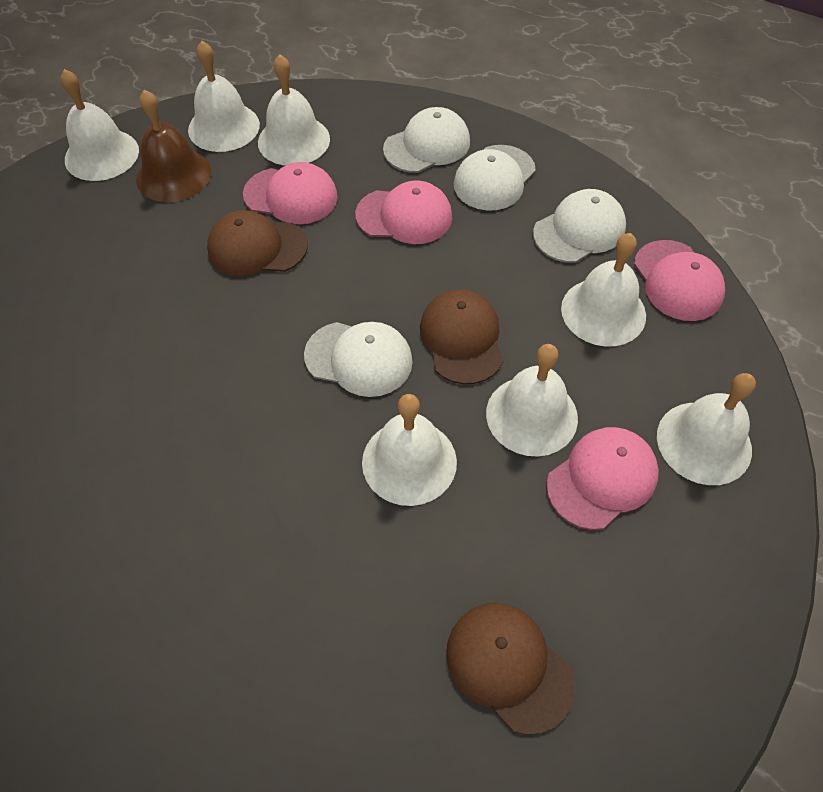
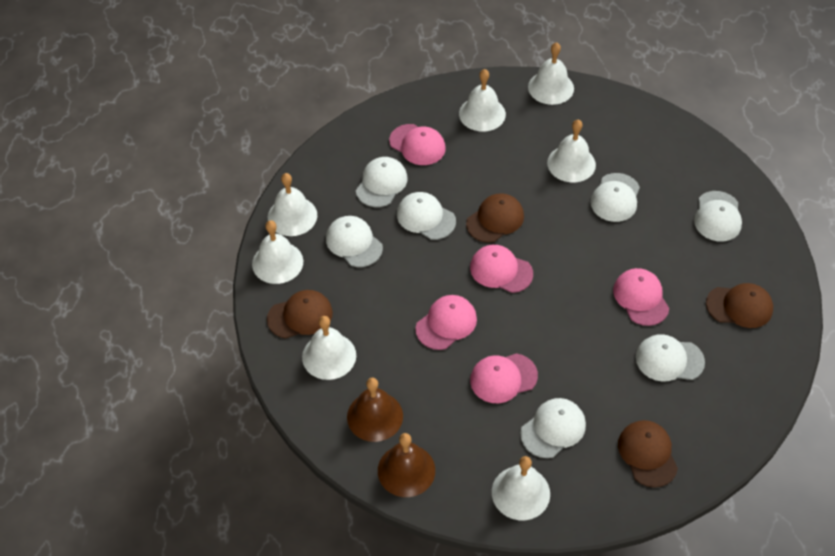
brown bell: 1 -> 2
brown cap: 3 -> 4
pink cap: 4 -> 5
white cap: 4 -> 7

